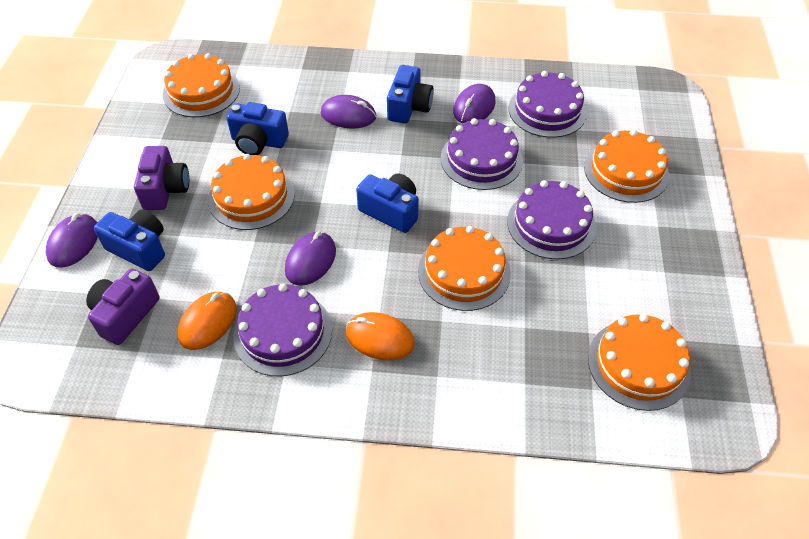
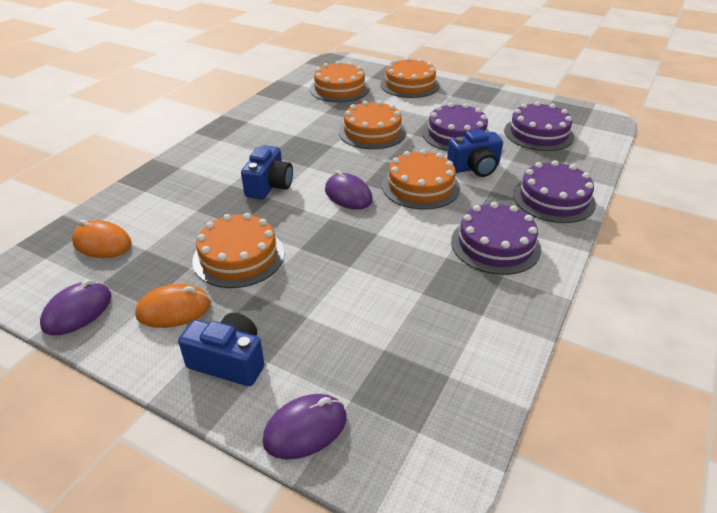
blue camera: 4 -> 3
purple camera: 2 -> 0
purple mouse: 4 -> 3

